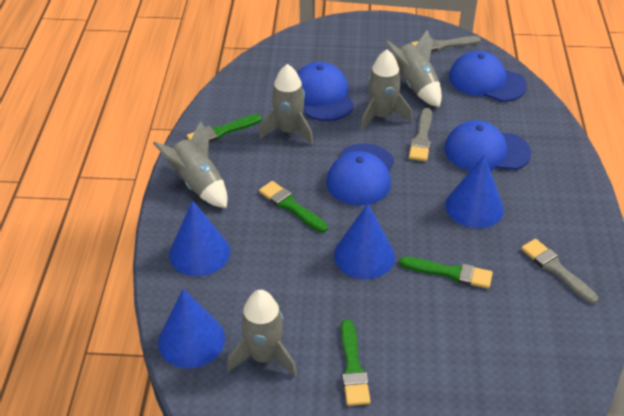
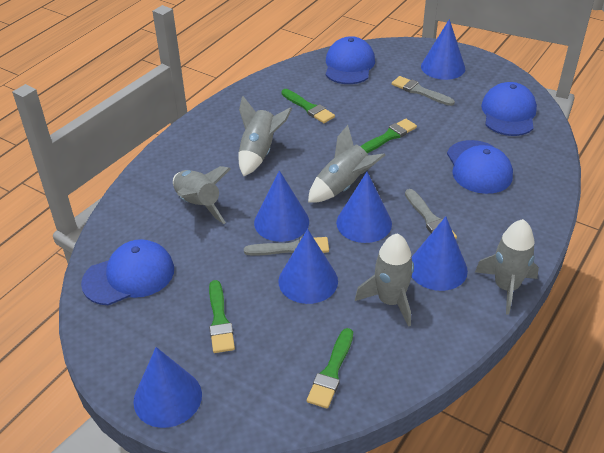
blue cone: 4 -> 6

